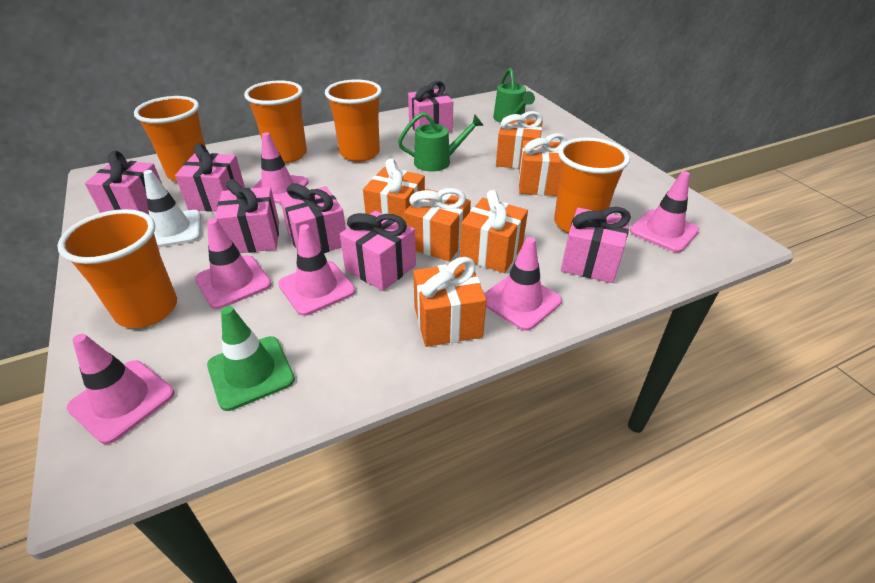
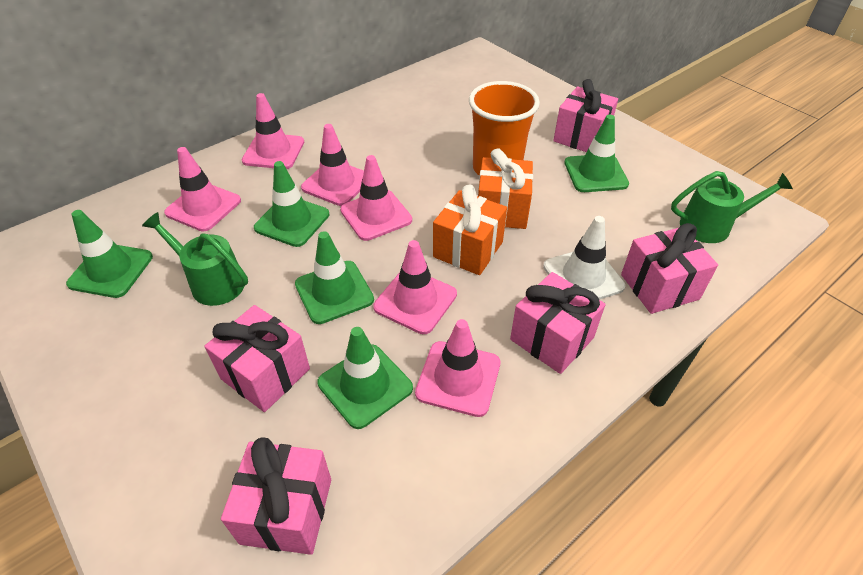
green traffic cone: 1 -> 5
orange cup: 5 -> 1
orange gift: 6 -> 2
pink gift: 7 -> 5

